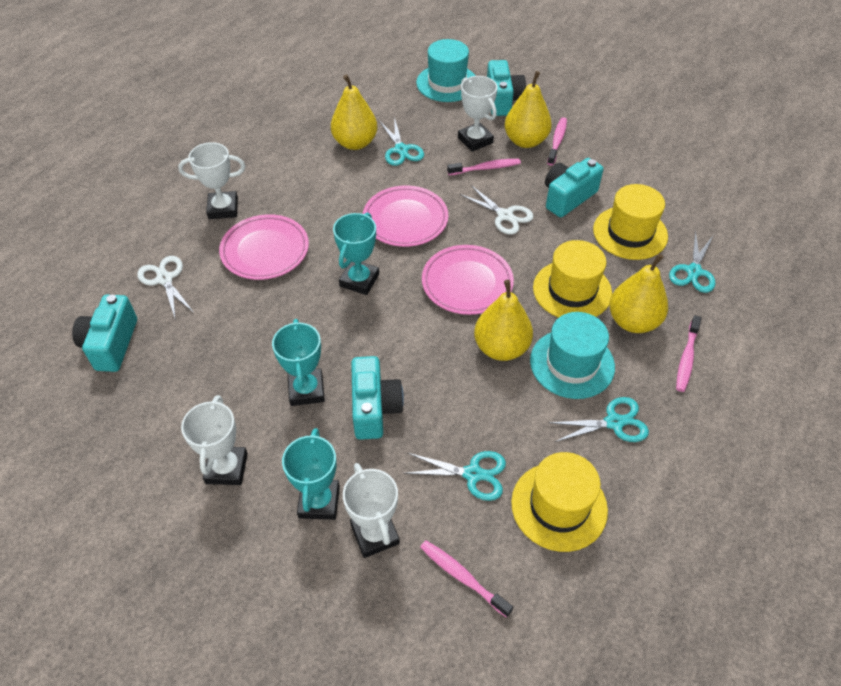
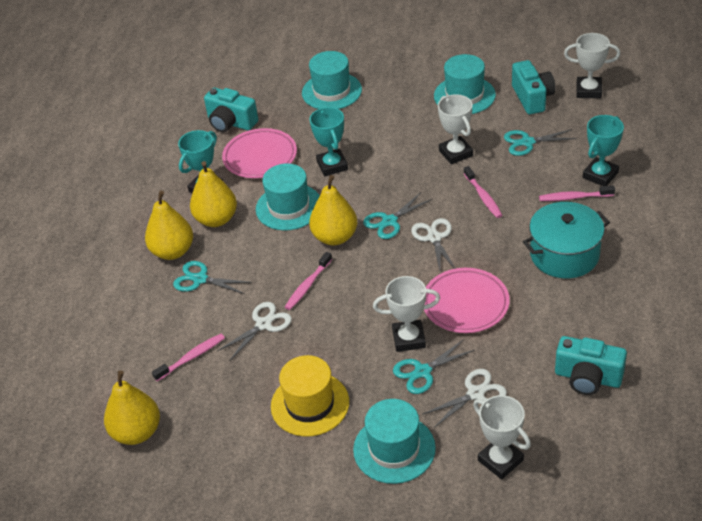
pink plate: 3 -> 2
turquoise camera: 4 -> 3
turquoise hat: 2 -> 4
turquoise pot: 0 -> 1
white scissors: 2 -> 3
yellow hat: 3 -> 1

